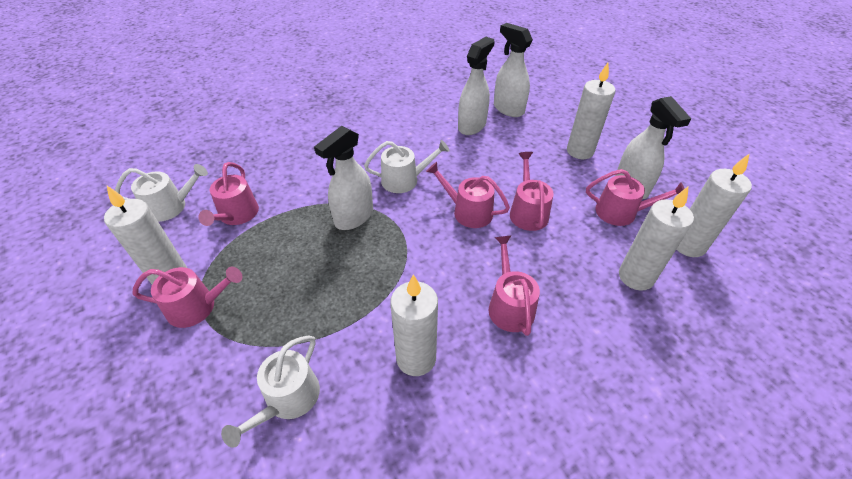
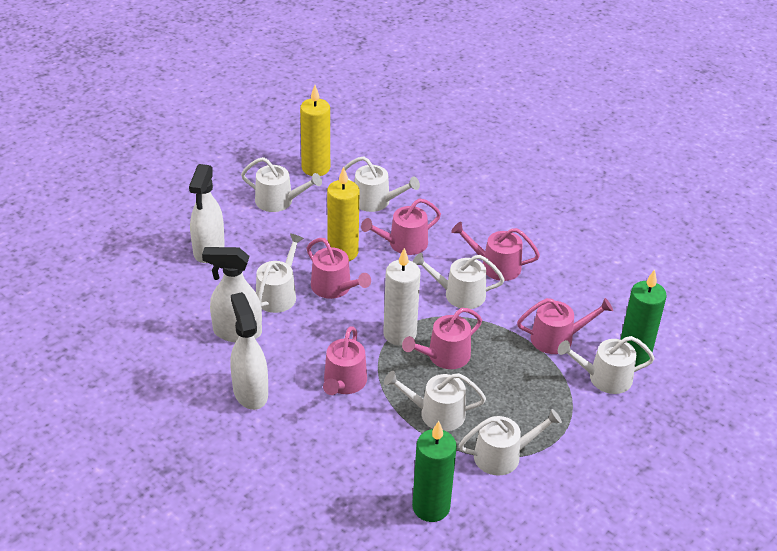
green candle: 0 -> 2
white candle: 5 -> 1
white spray bottle: 4 -> 3
white watering can: 3 -> 7
yellow candle: 0 -> 2

